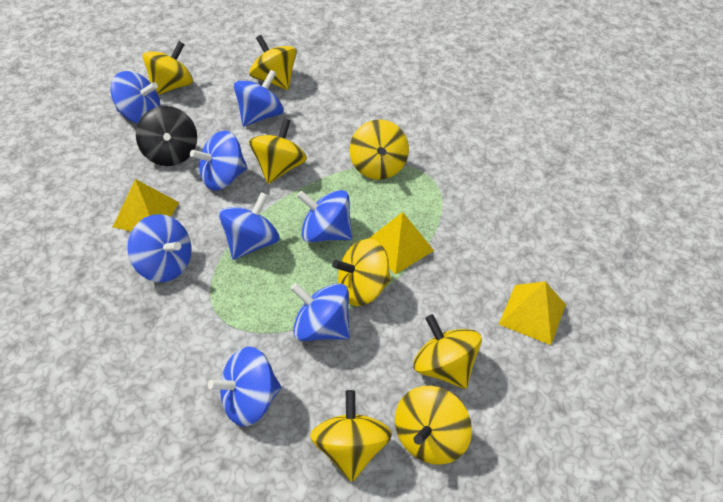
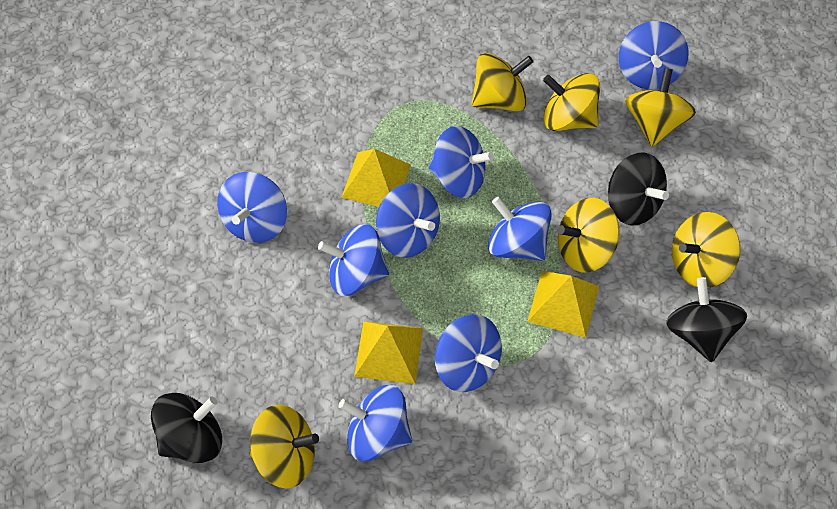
black spinning top: 1 -> 3
yellow spinning top: 8 -> 6

